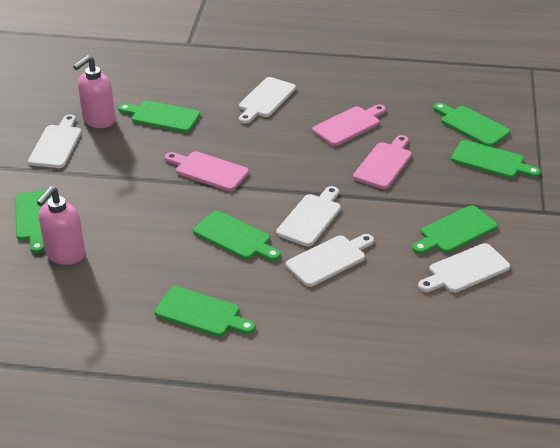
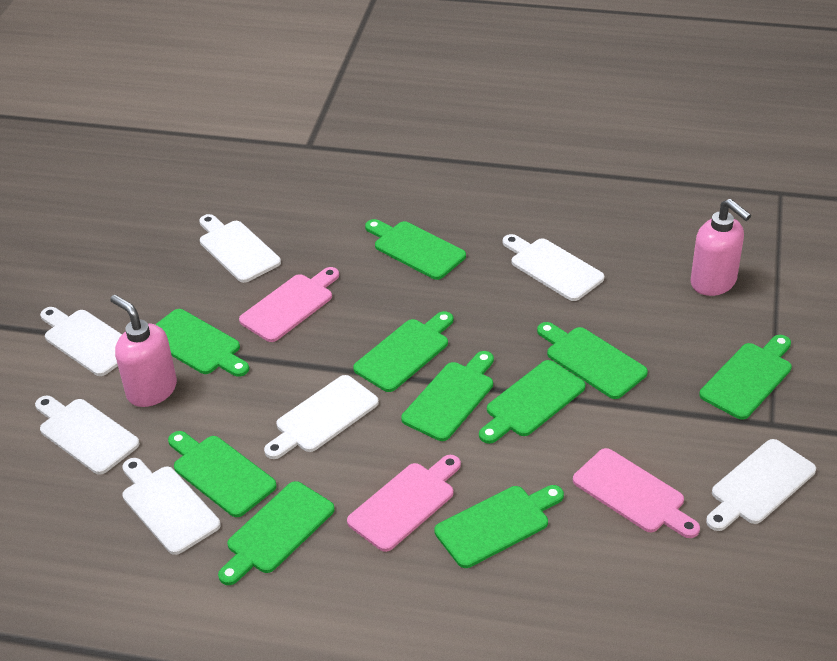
green cutting board: 7 -> 10
white cutting board: 5 -> 7

